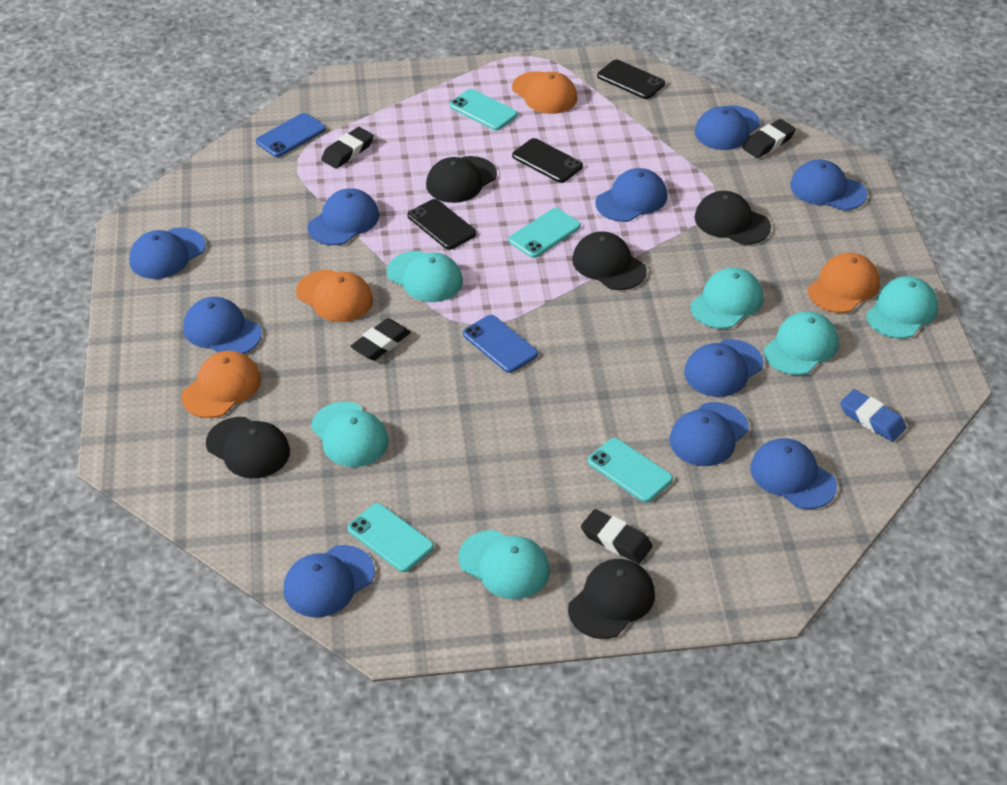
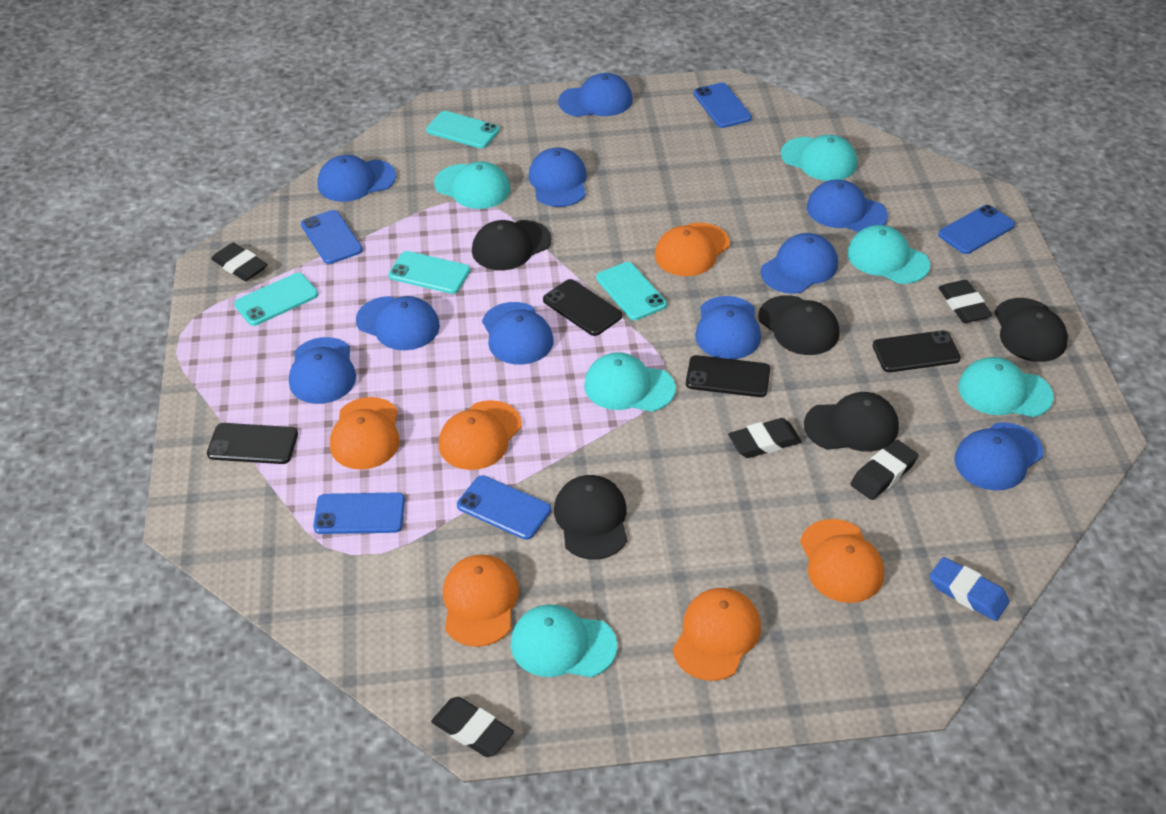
black eraser: 4 -> 5
black phone: 3 -> 4
blue phone: 2 -> 5
orange cap: 4 -> 6

